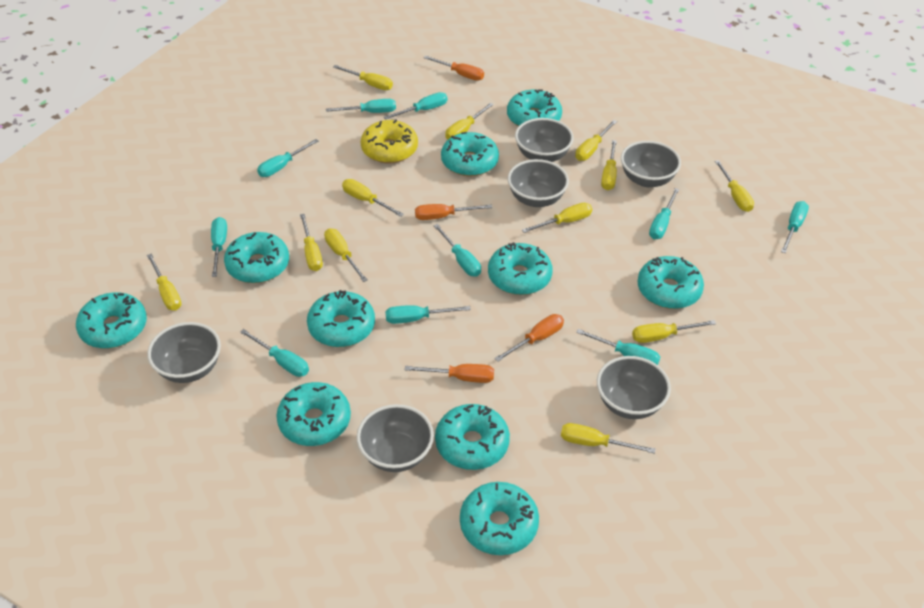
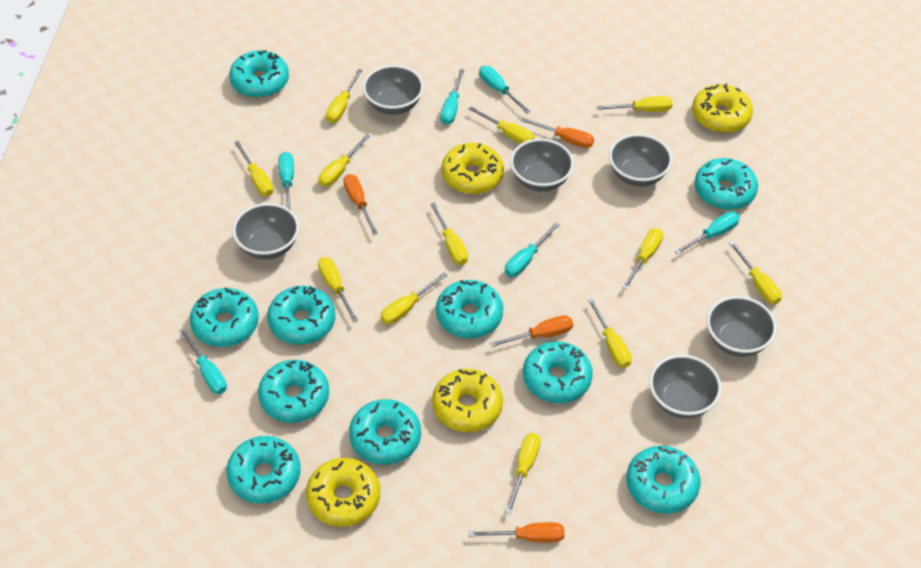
turquoise screwdriver: 10 -> 6
yellow donut: 1 -> 4

